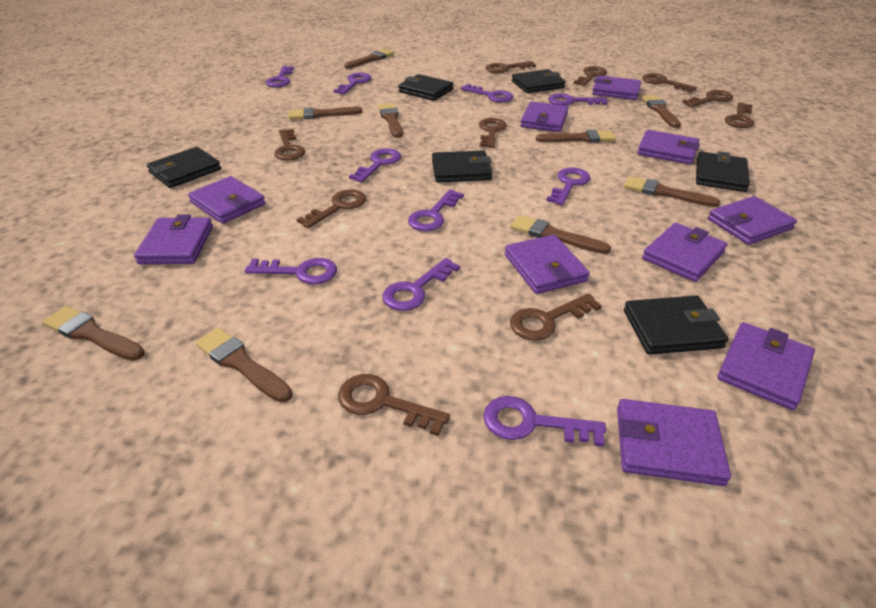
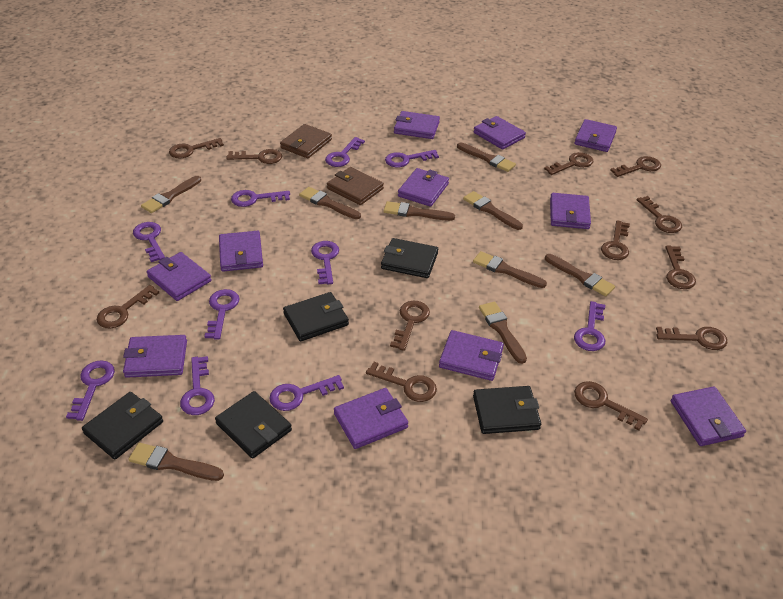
black wallet: 6 -> 5
brown key: 10 -> 12
brown wallet: 0 -> 2
purple wallet: 10 -> 11

